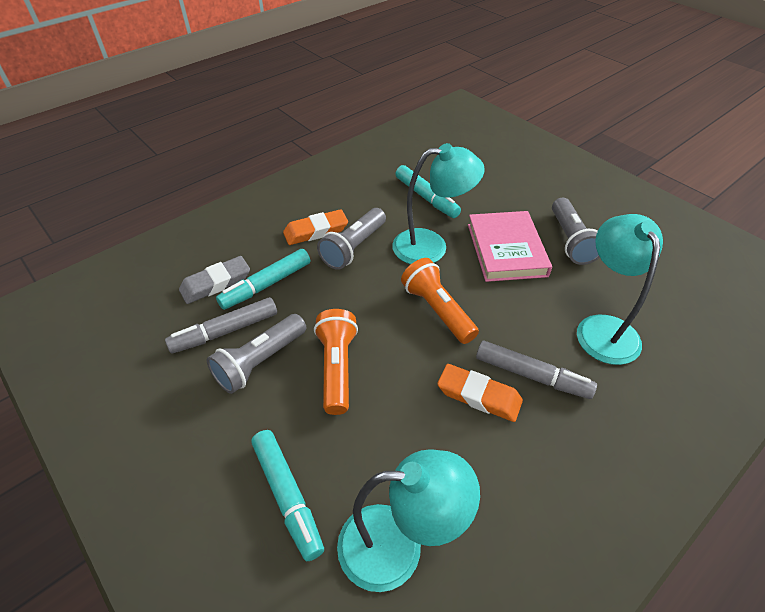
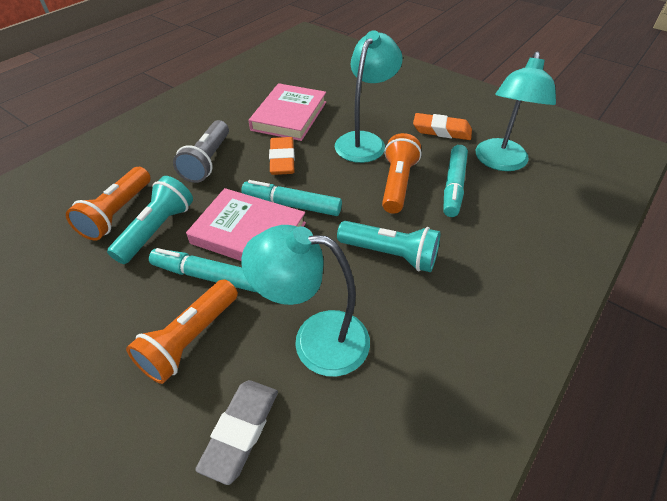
grey flashlight: 3 -> 1
grey marker: 2 -> 0
orange flashlight: 2 -> 3
pink book: 1 -> 2
turquoise flashlight: 0 -> 2

